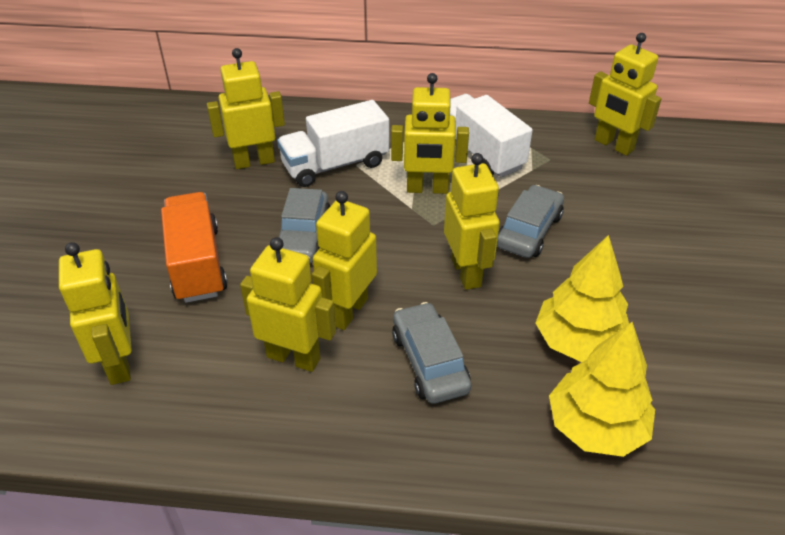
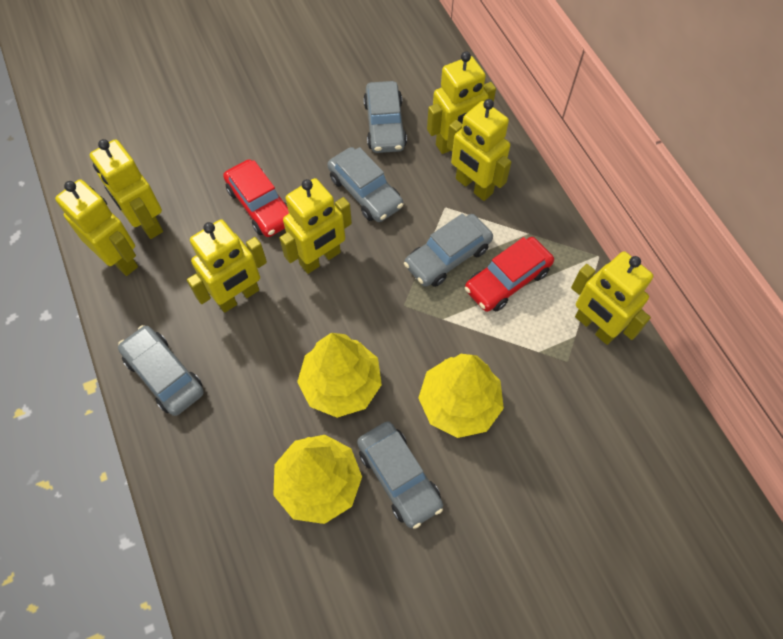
grey car: 3 -> 5
orange truck: 1 -> 0
red car: 0 -> 2
white truck: 2 -> 0
yellow tree: 2 -> 3

